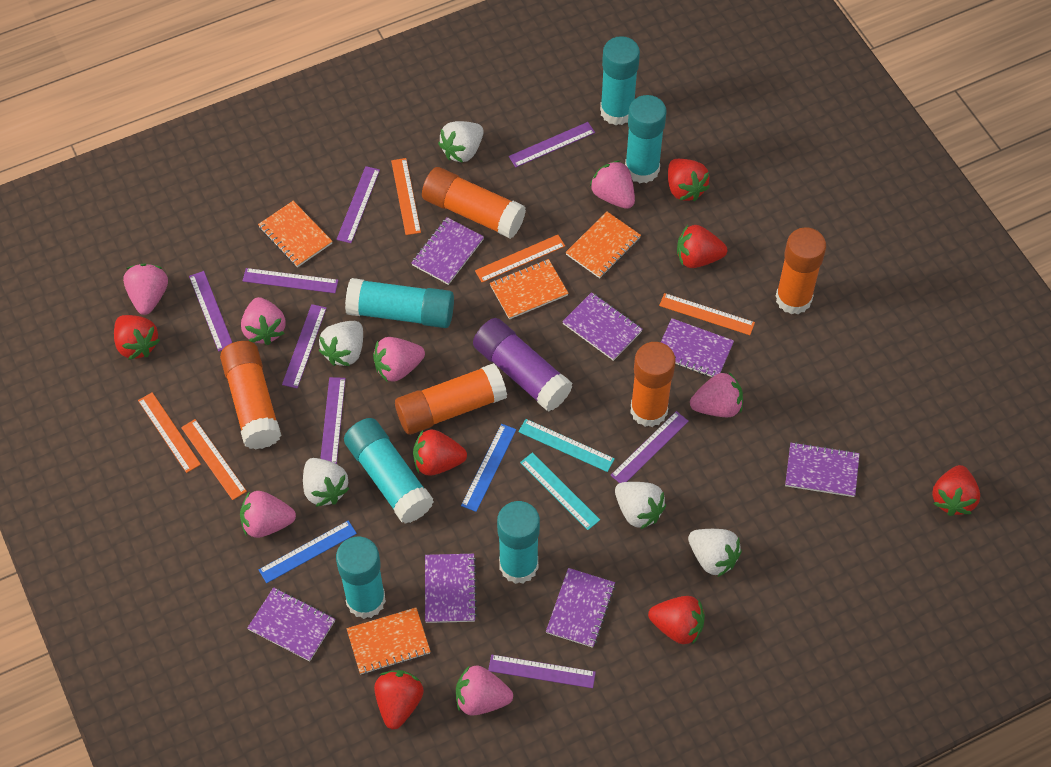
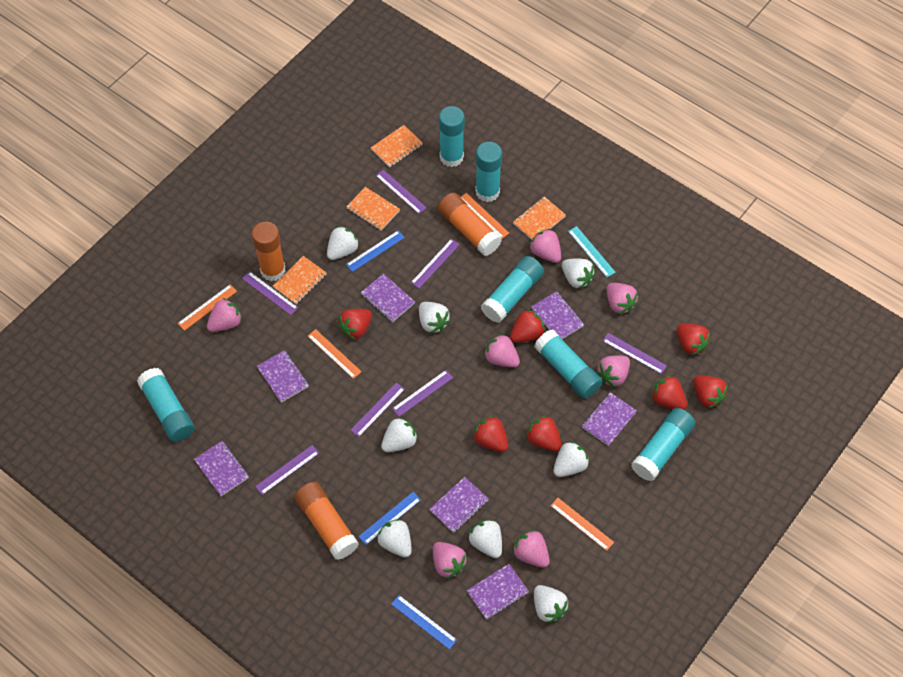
blue ruler: 2 -> 3
orange glue stick: 5 -> 3
orange ruler: 5 -> 4
purple glue stick: 1 -> 0
purple ruler: 8 -> 7
turquoise ruler: 2 -> 1
white strawberry: 5 -> 8

